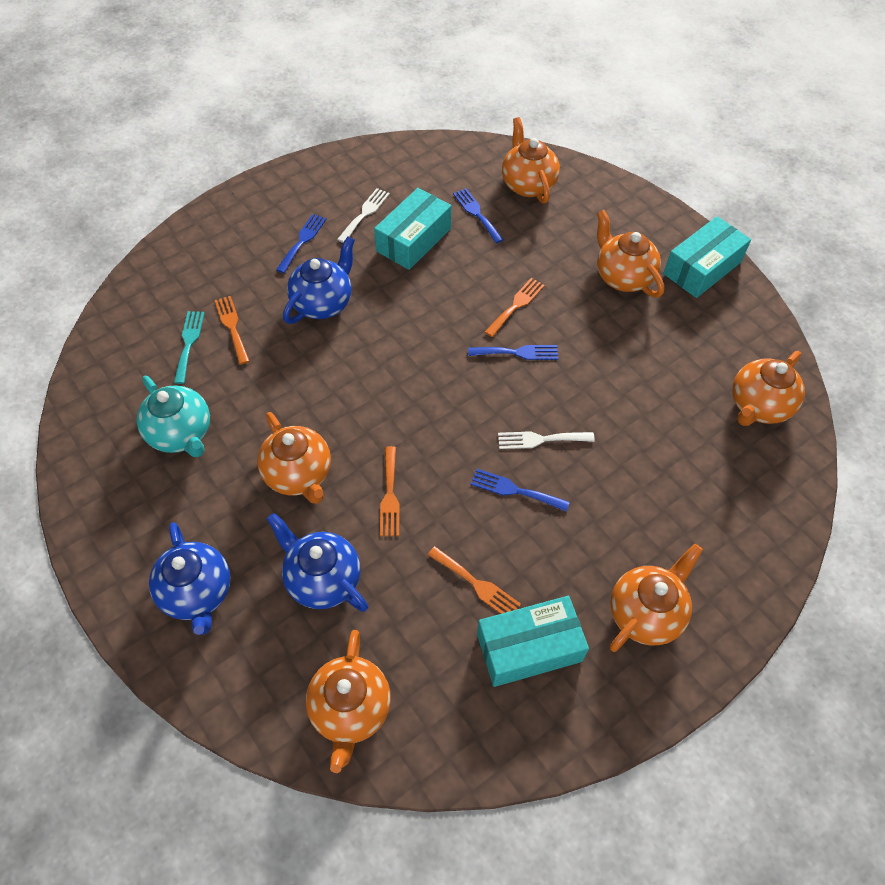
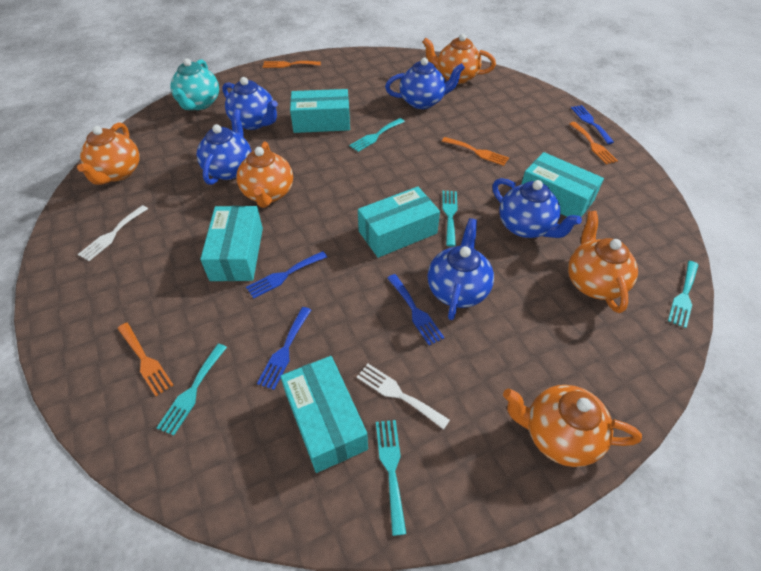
blue teapot: 3 -> 5
orange teapot: 6 -> 5
turquoise box: 3 -> 5
turquoise fork: 1 -> 5

